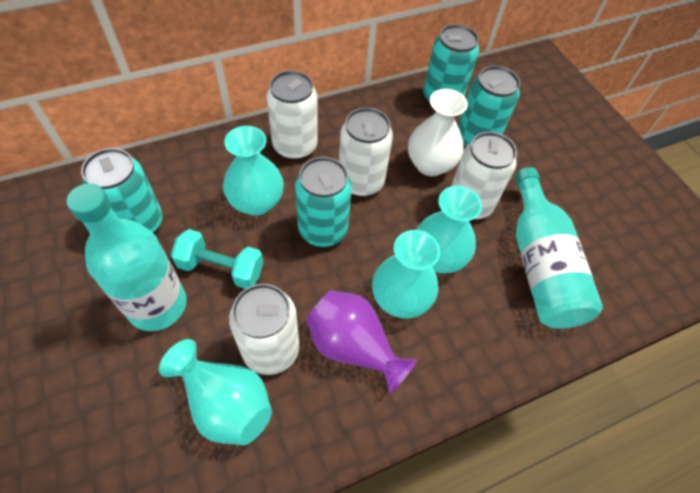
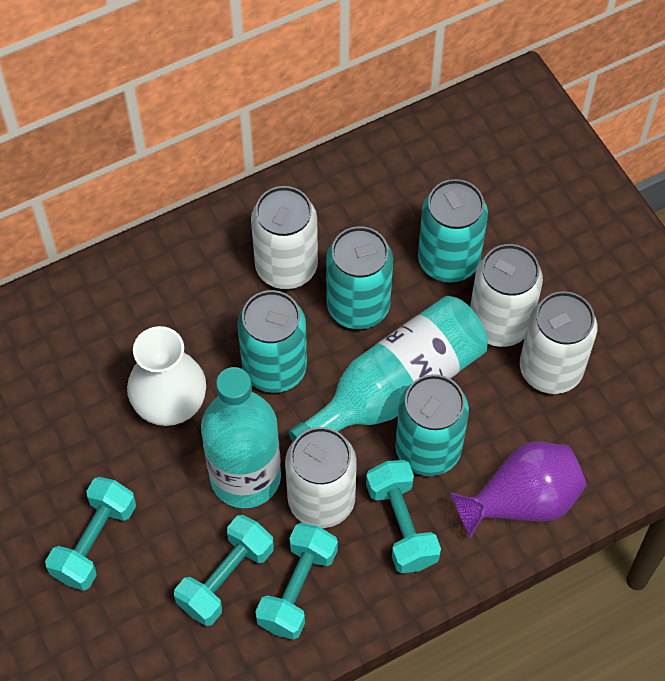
turquoise dumbbell: 1 -> 4
turquoise vase: 4 -> 0

